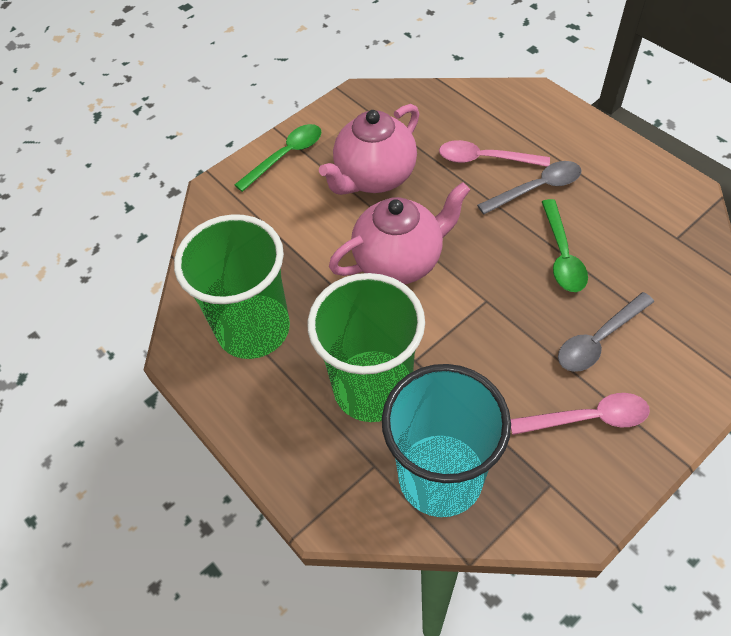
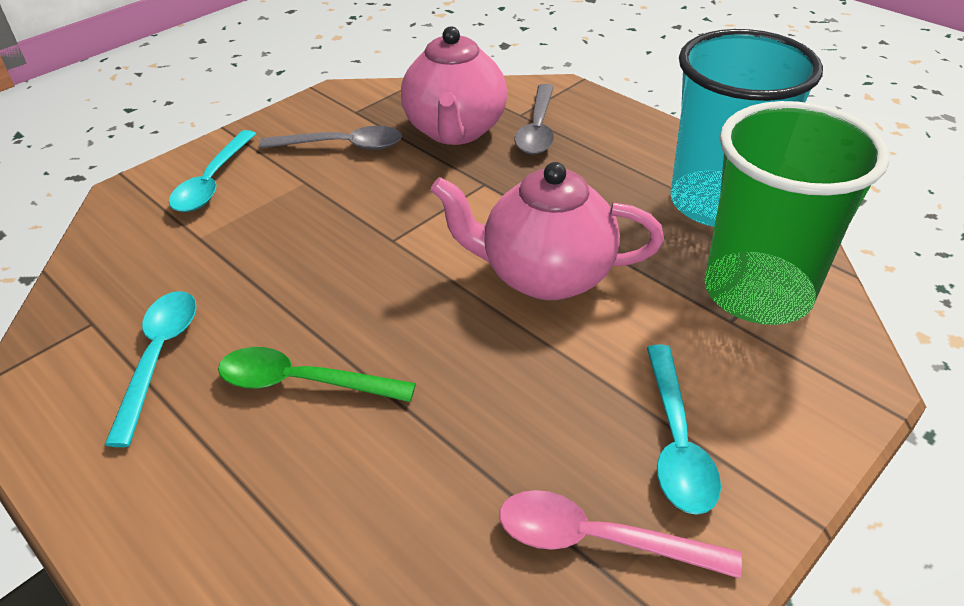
green cup: 2 -> 1
green spoon: 2 -> 1
pink spoon: 2 -> 1
turquoise spoon: 0 -> 3

